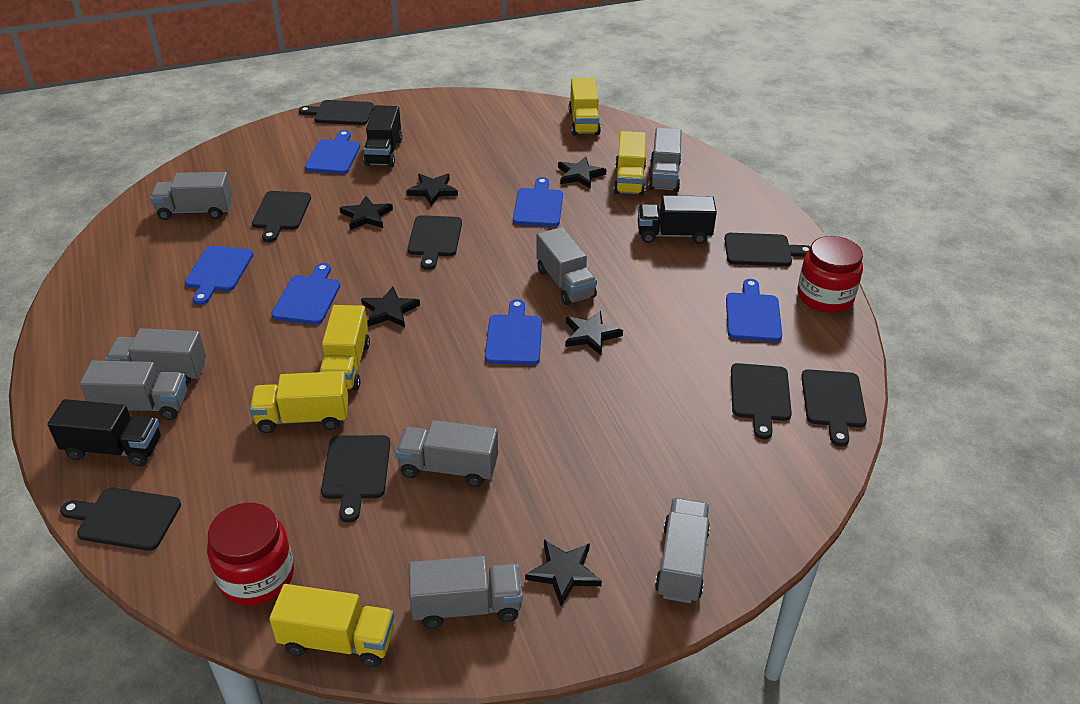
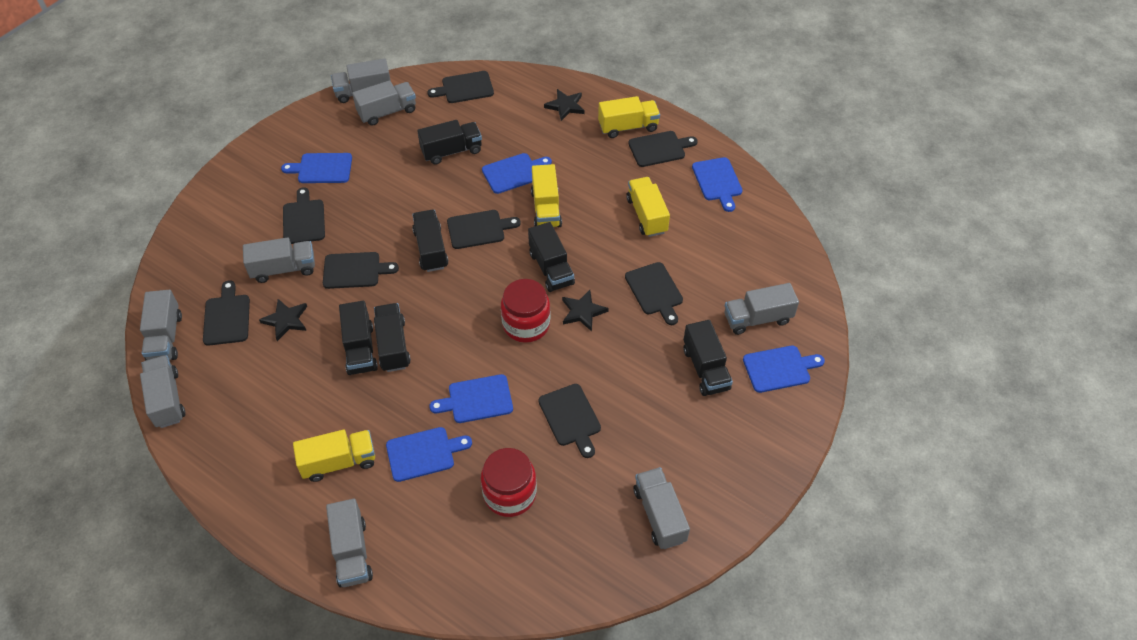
black star: 6 -> 3
black truck: 3 -> 6
yellow truck: 5 -> 4

